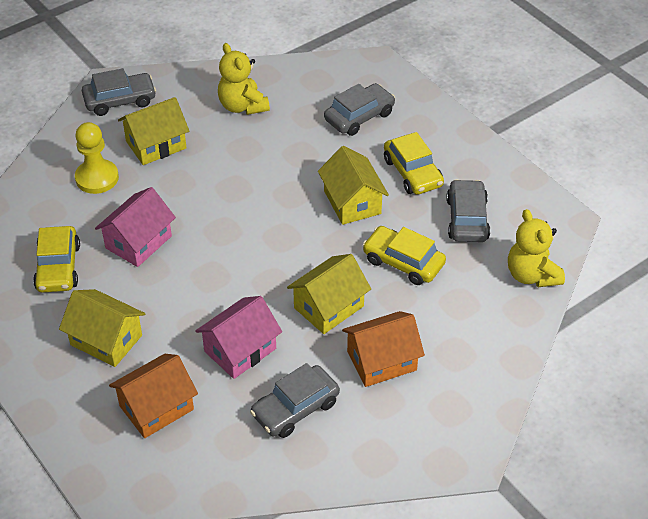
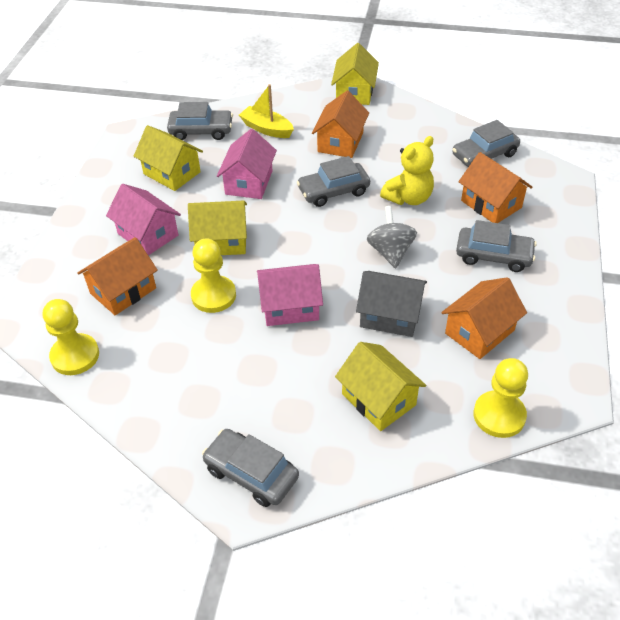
grey car: 4 -> 5
grey house: 0 -> 1
grey spinning top: 0 -> 1
orange house: 2 -> 4
pink house: 2 -> 3
yellow boat: 0 -> 1
yellow car: 3 -> 0
yellow pawn: 1 -> 3
yellow teddy bear: 2 -> 1

